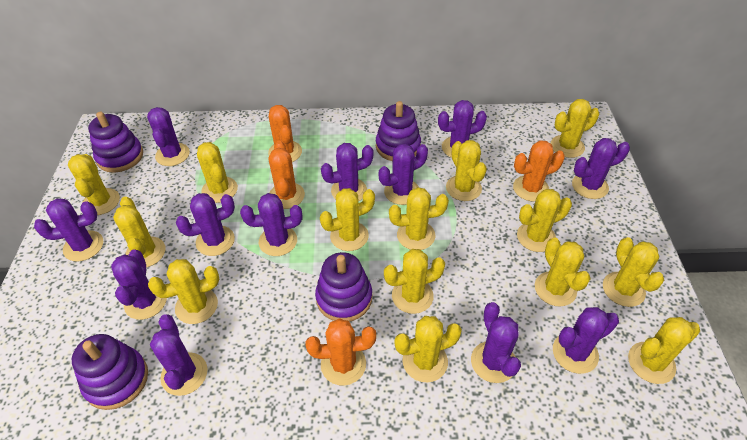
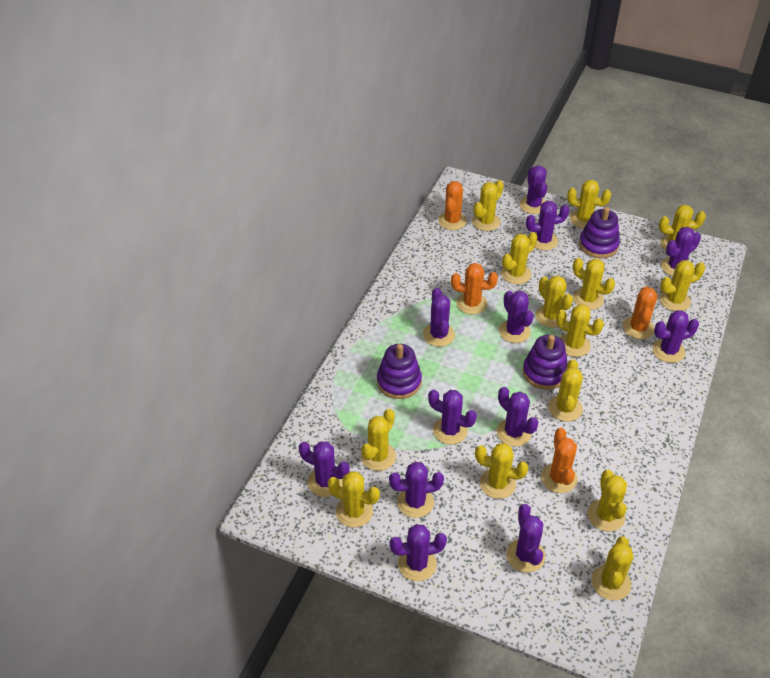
purple stacking toy: 4 -> 3

